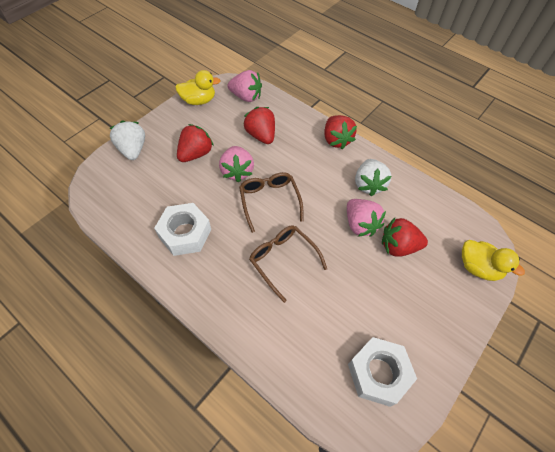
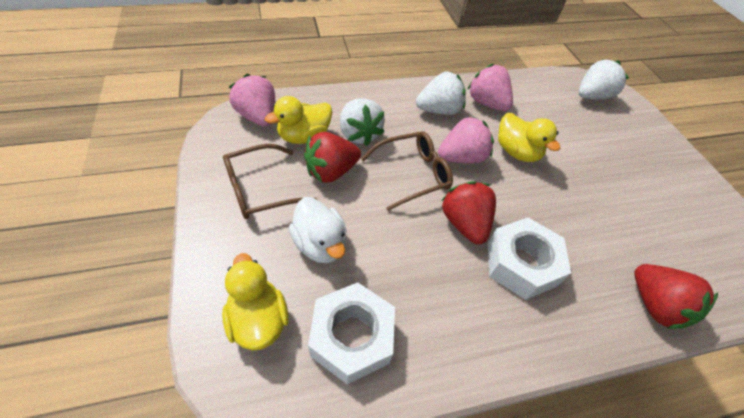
red strawberry: 4 -> 3
white duck: 0 -> 1
white strawberry: 2 -> 3
yellow duck: 2 -> 3

